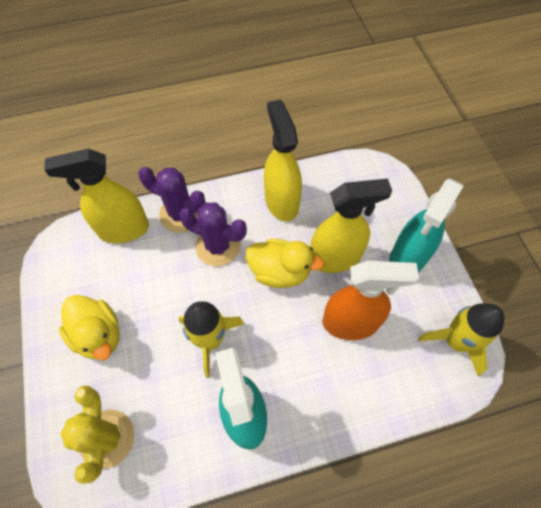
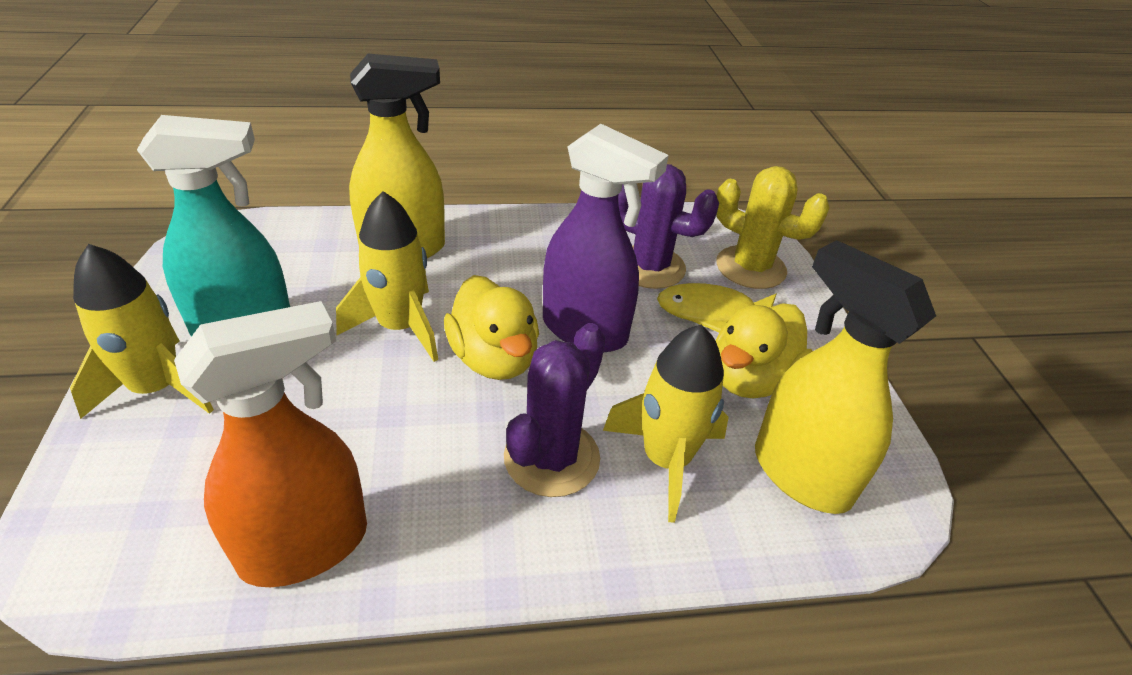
purple spray bottle: 0 -> 1
turquoise spray bottle: 2 -> 1
yellow fish: 0 -> 1
yellow rocket: 2 -> 3
yellow spray bottle: 3 -> 2

